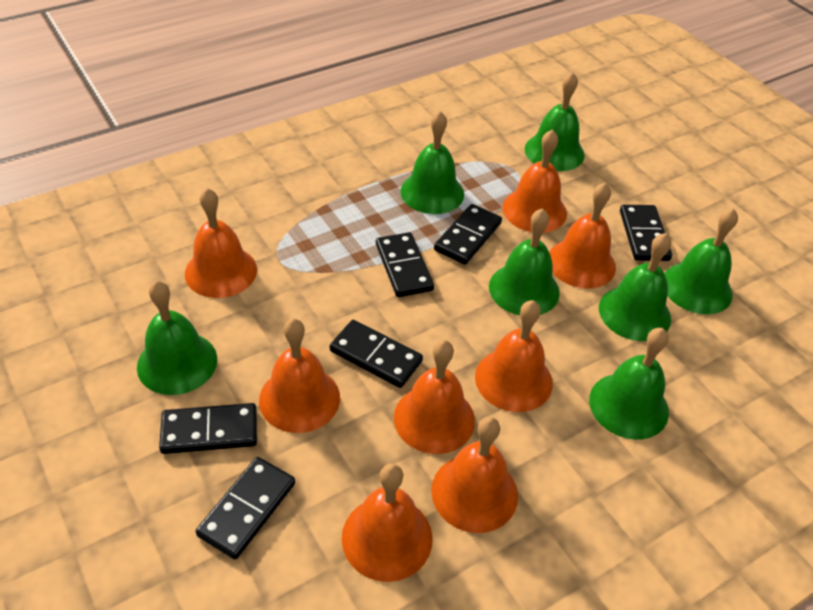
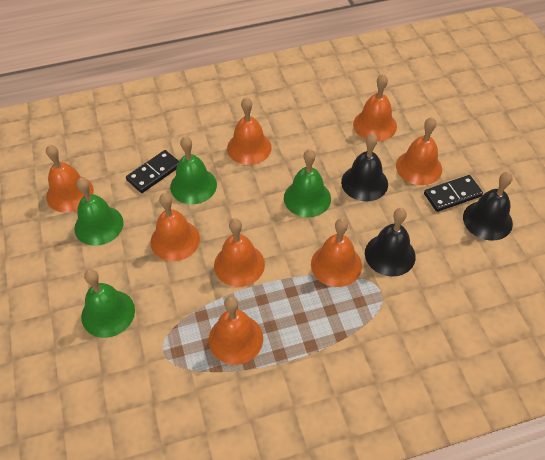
black bell: 0 -> 3
black domino: 6 -> 2
green bell: 7 -> 4

